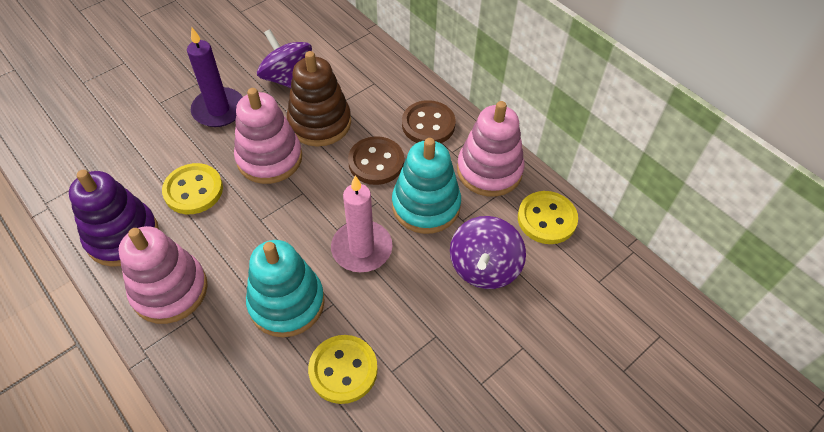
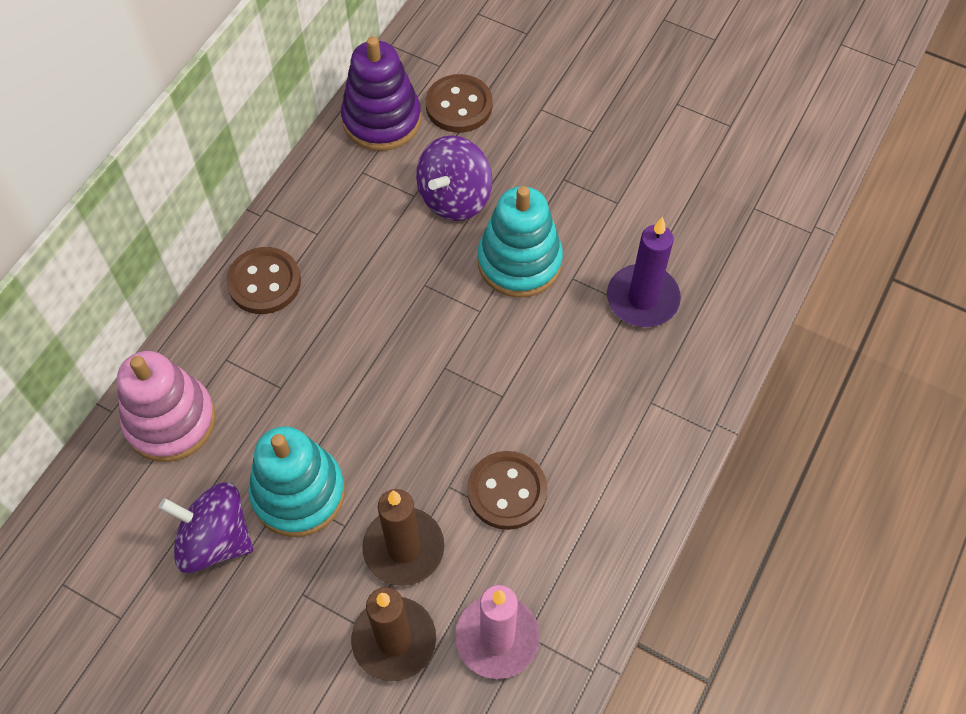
brown button: 2 -> 3
brown candle: 0 -> 2
brown stacking toy: 1 -> 0
pink stacking toy: 3 -> 1
yellow button: 3 -> 0

